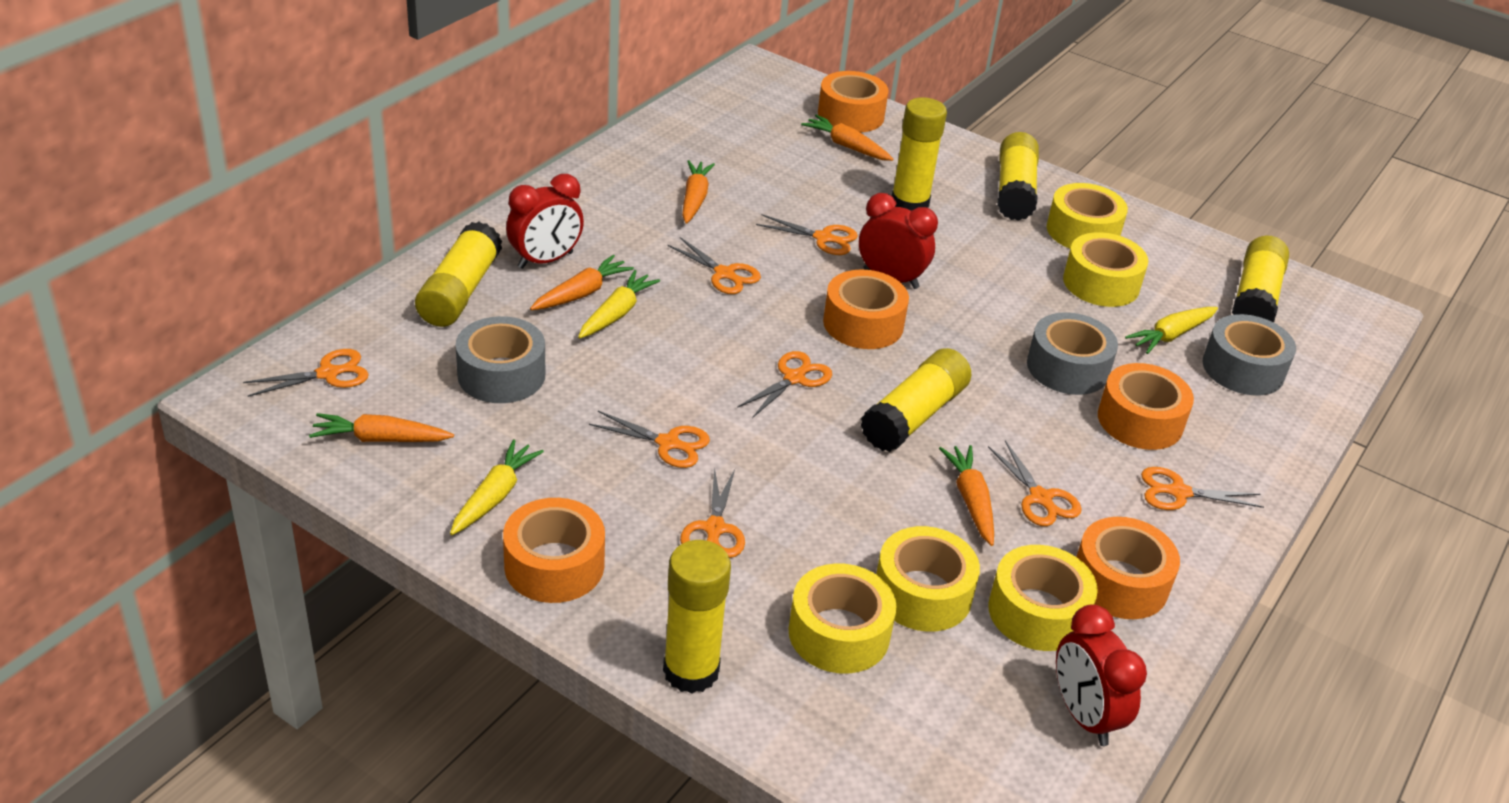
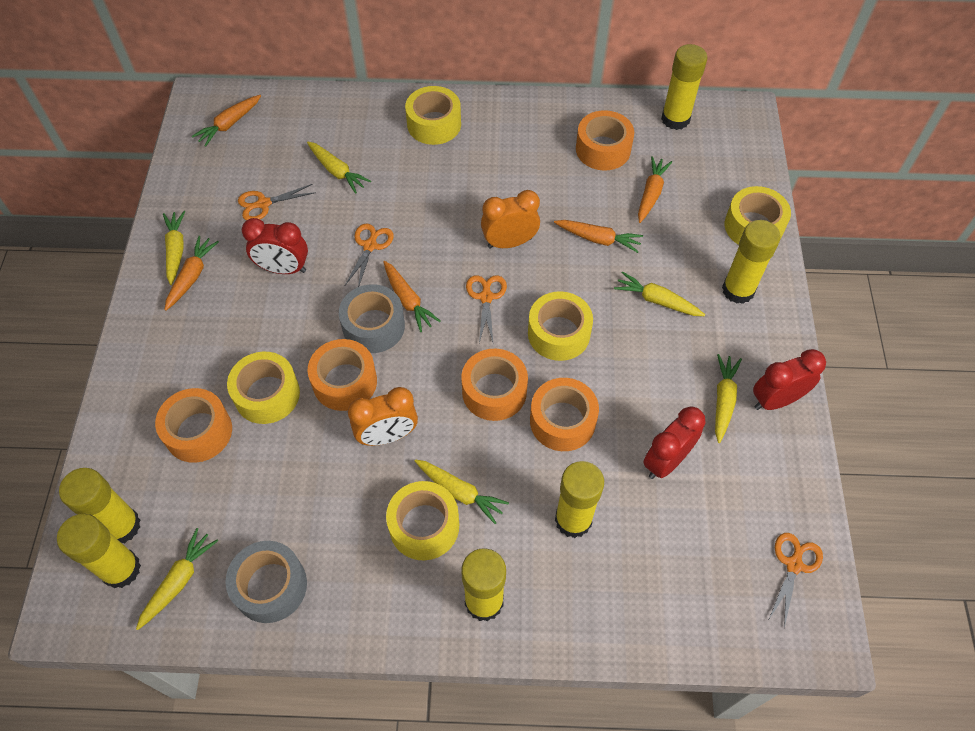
grey tape: 3 -> 2
orange clock: 0 -> 2
orange scissors: 8 -> 4
yellow carrot: 3 -> 6

